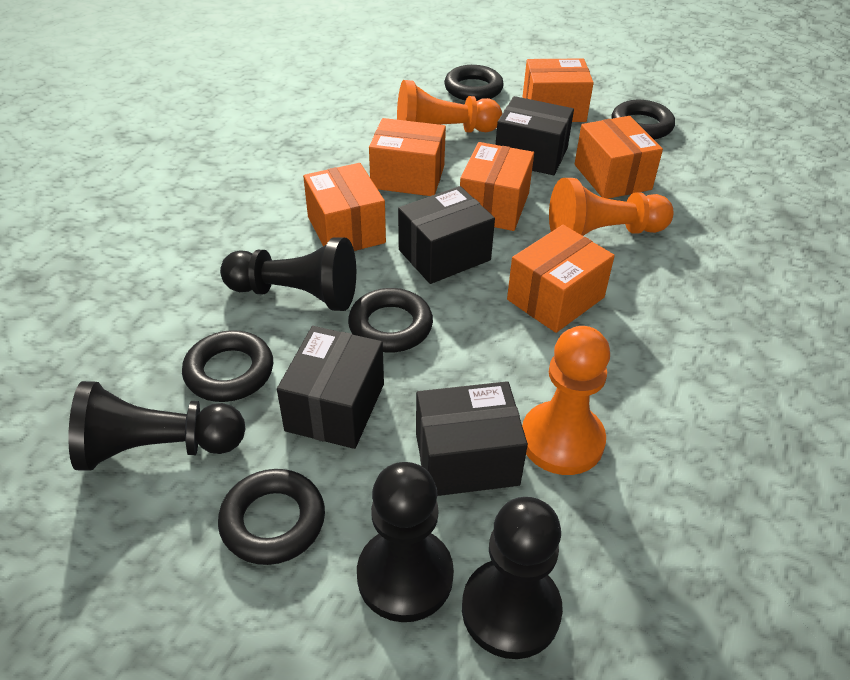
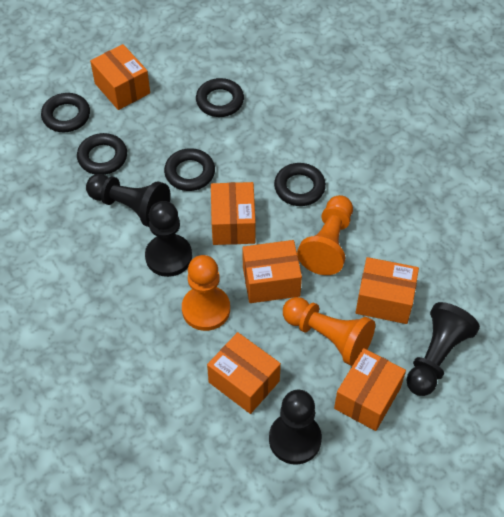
black box: 4 -> 0

